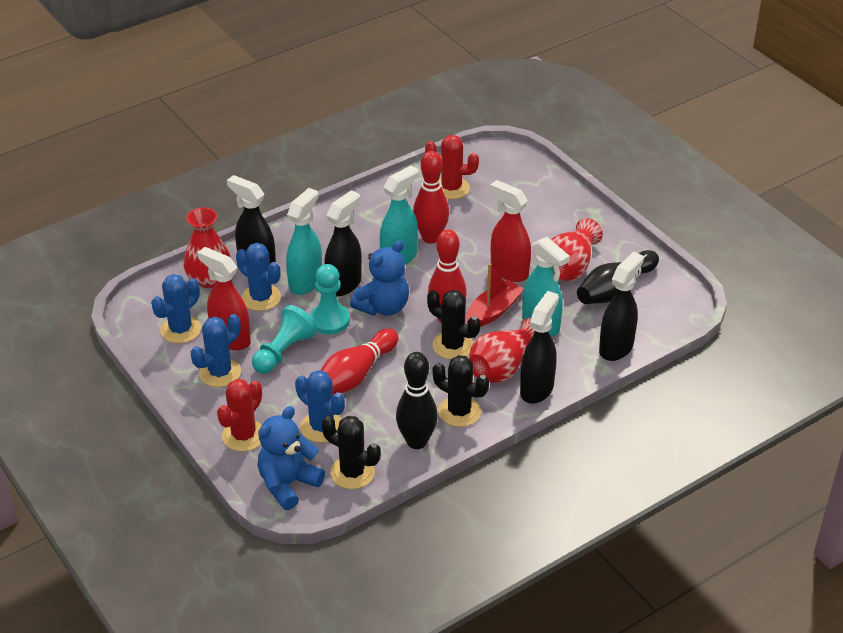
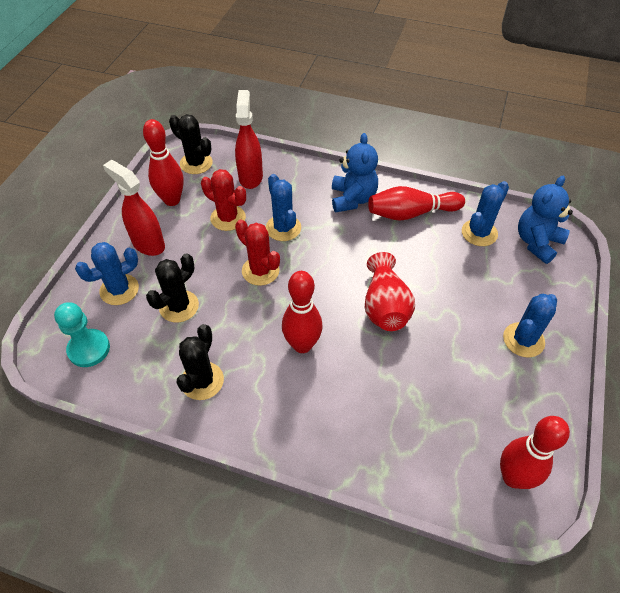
black bowling pin: 2 -> 0
black spray bottle: 4 -> 0
red boat: 1 -> 0
red bowling pin: 3 -> 4
red vase: 3 -> 1
turquoise pawn: 2 -> 1
turquoise spray bottle: 3 -> 0

